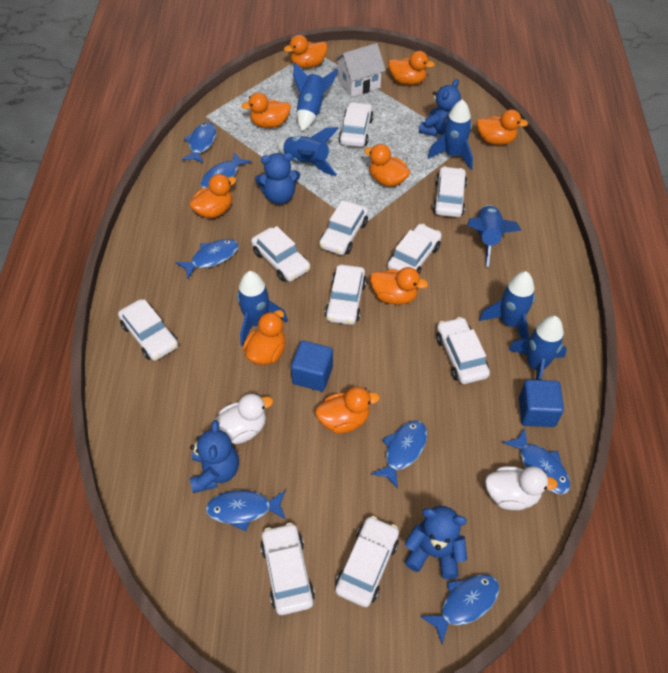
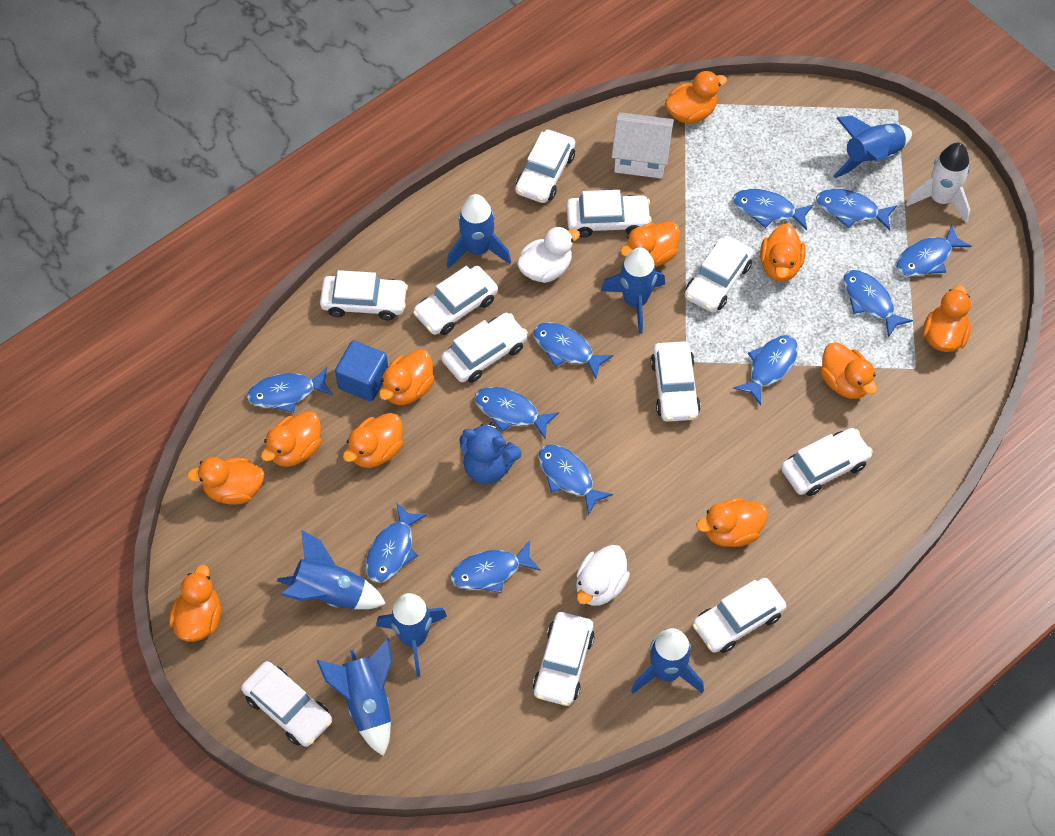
blue cube: 2 -> 1
blue fish: 7 -> 11
blue teddy bear: 4 -> 1
orange duck: 9 -> 11
white car: 10 -> 11
white rocket: 0 -> 1

